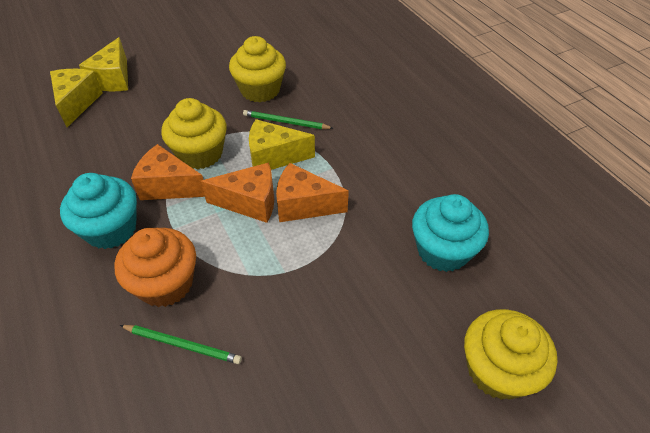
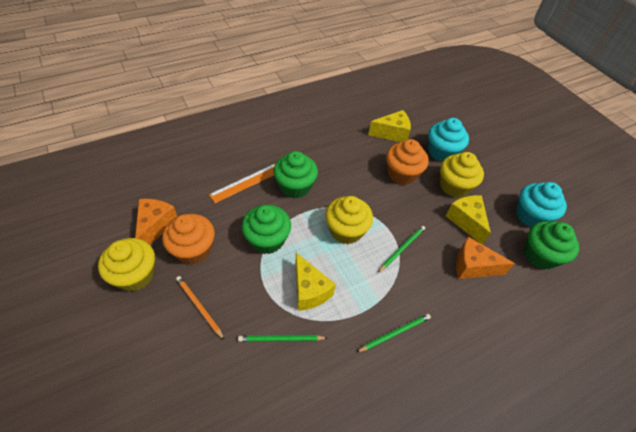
green cupcake: 0 -> 3
green pencil: 2 -> 3
orange cheese: 3 -> 2
orange cupcake: 1 -> 2
orange pencil: 0 -> 1
orange ruler: 0 -> 1

